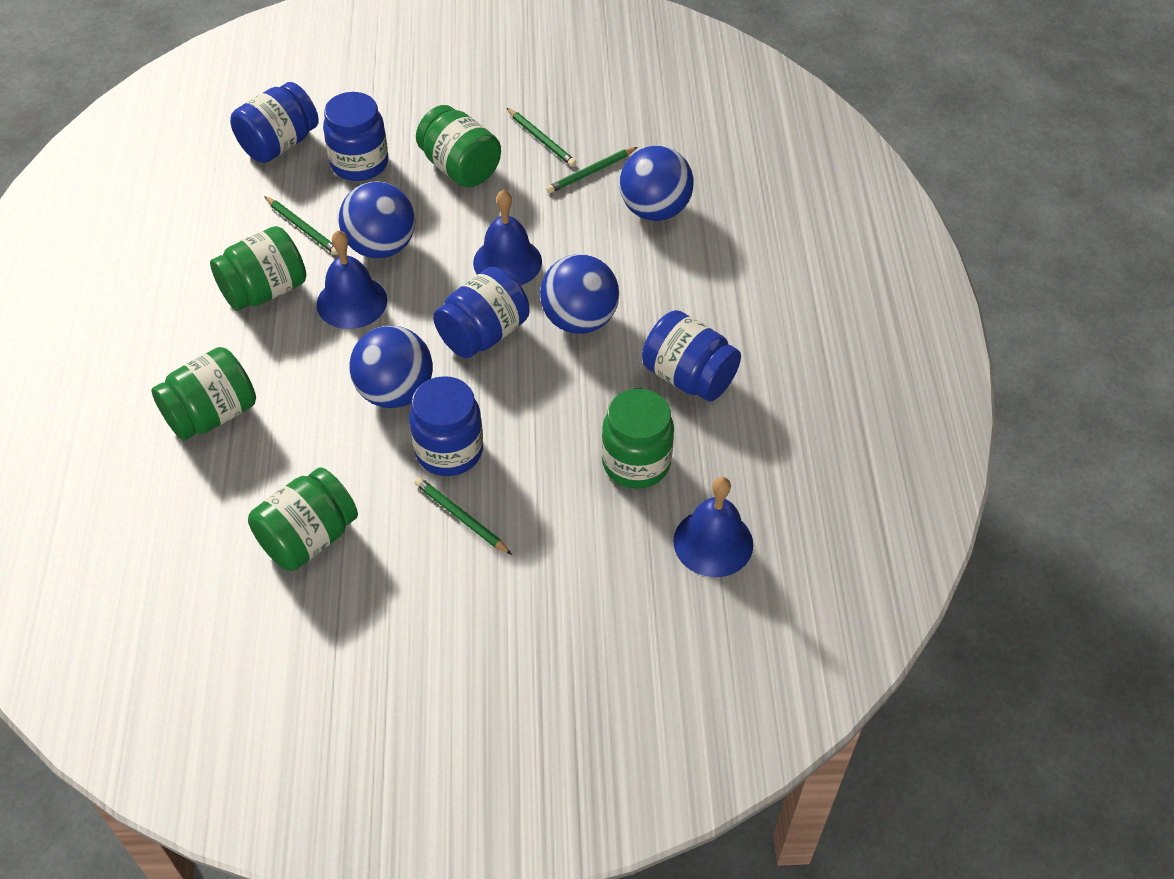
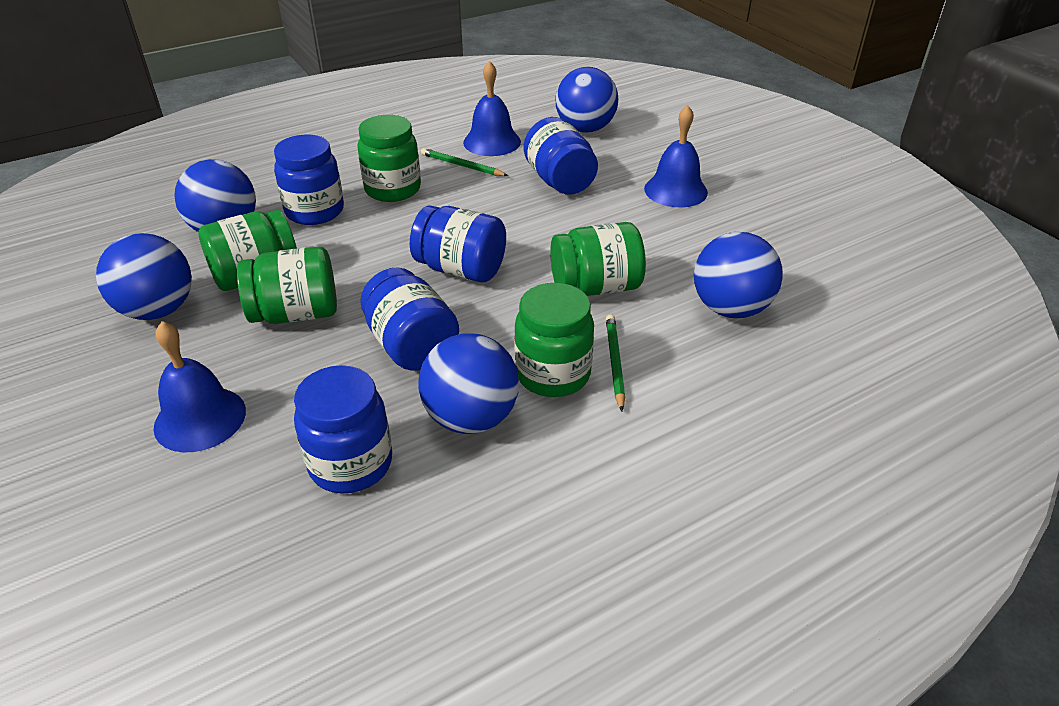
blue ball: 4 -> 5
green pencil: 4 -> 2

